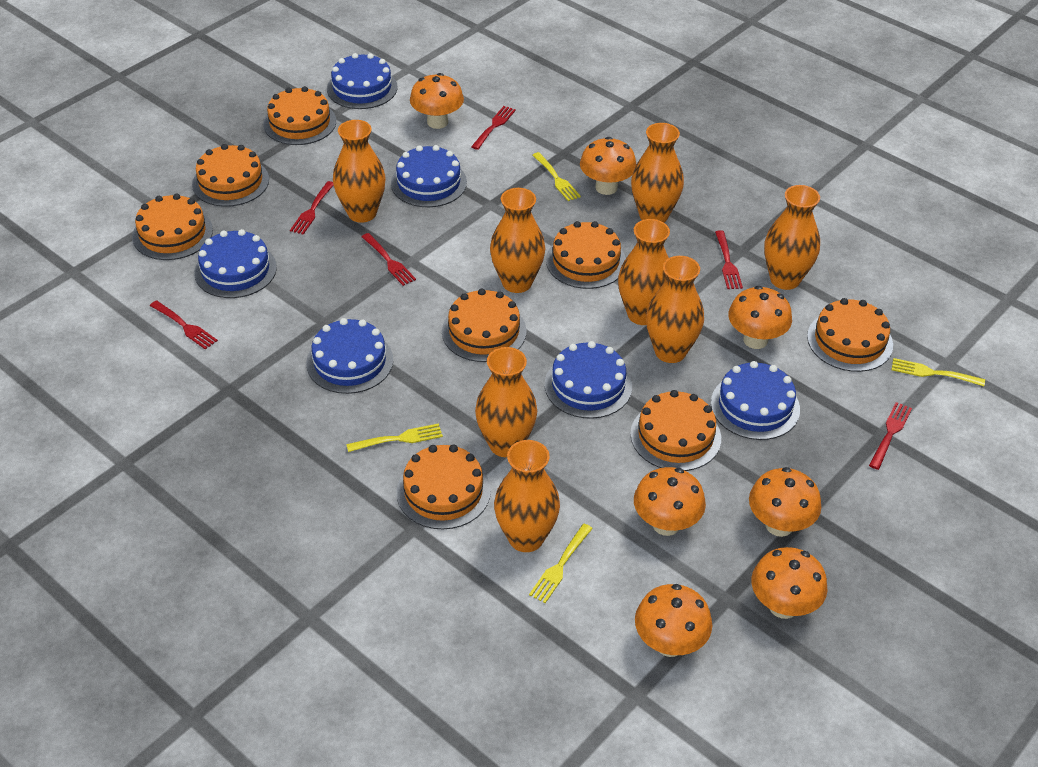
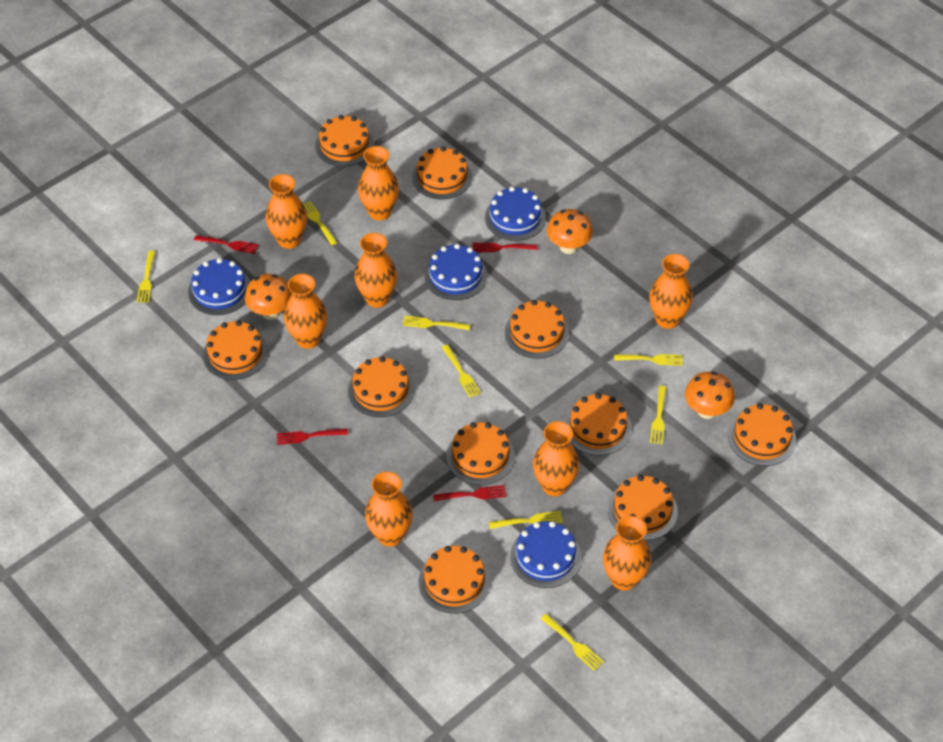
blue cake: 6 -> 4
orange cake: 8 -> 10
orange mushroom: 7 -> 3
red fork: 6 -> 4
yellow fork: 4 -> 8

